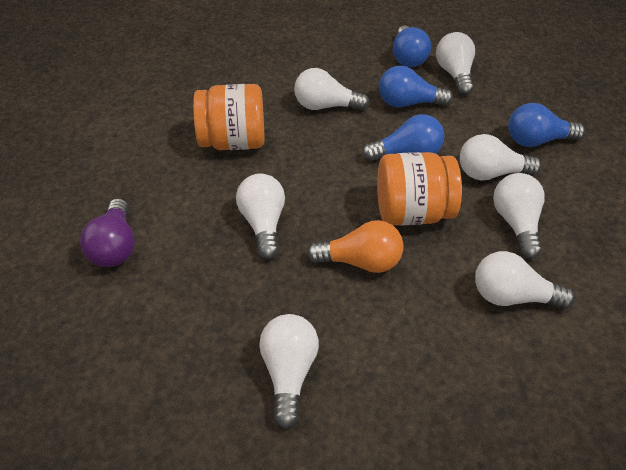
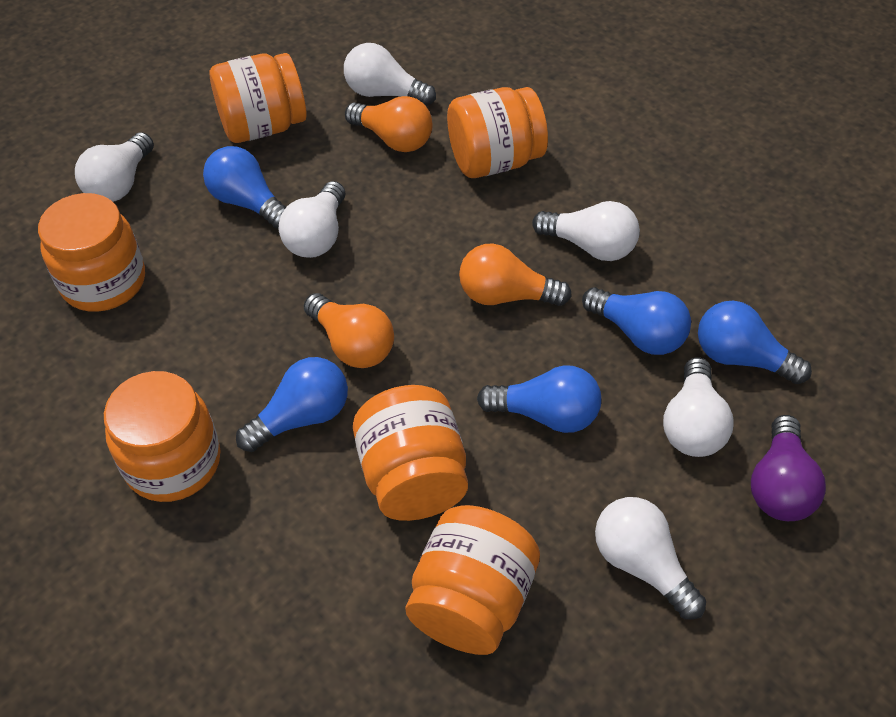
blue light bulb: 4 -> 5
orange jar: 2 -> 6
orange light bulb: 1 -> 3
white light bulb: 7 -> 6

